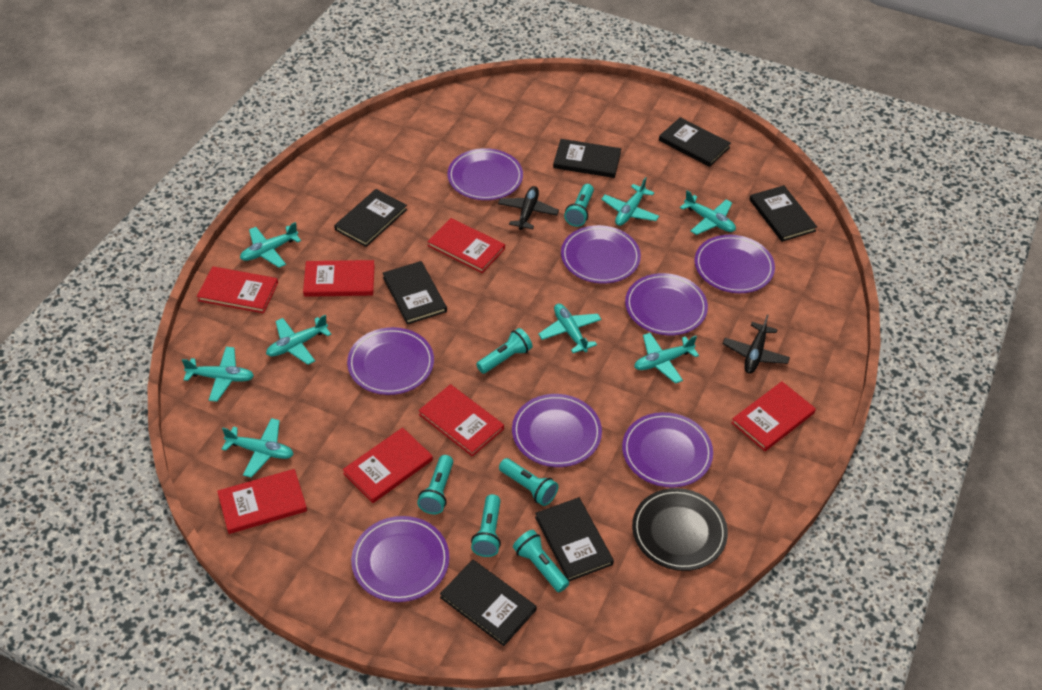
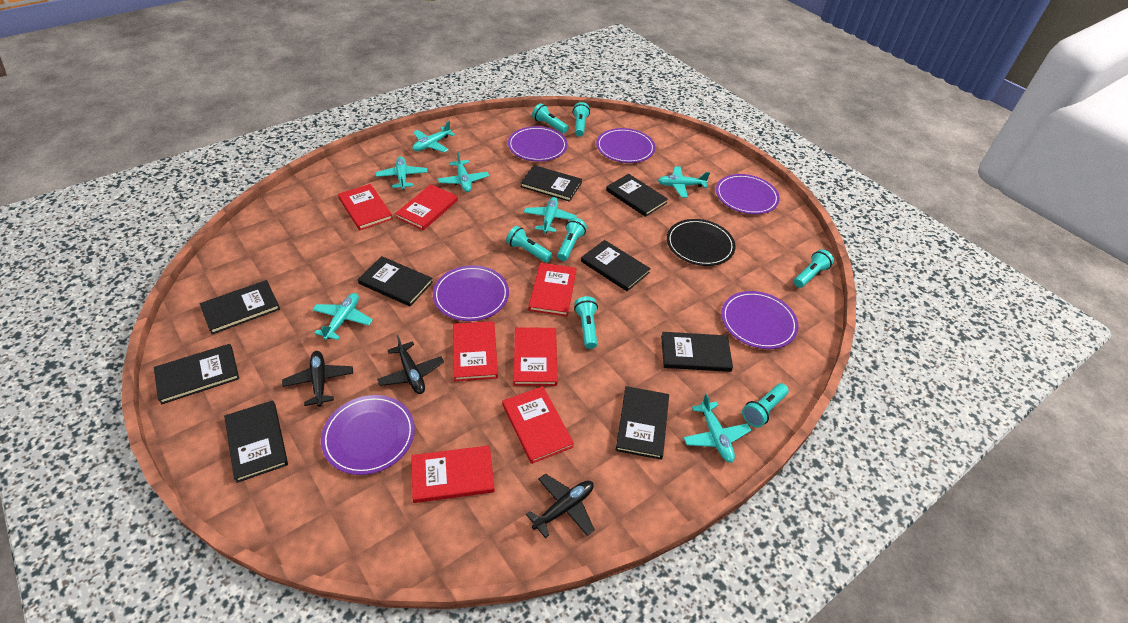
black book: 7 -> 9
black plane: 2 -> 3
purple plate: 8 -> 6
turquoise flashlight: 6 -> 7
turquoise plane: 8 -> 7

